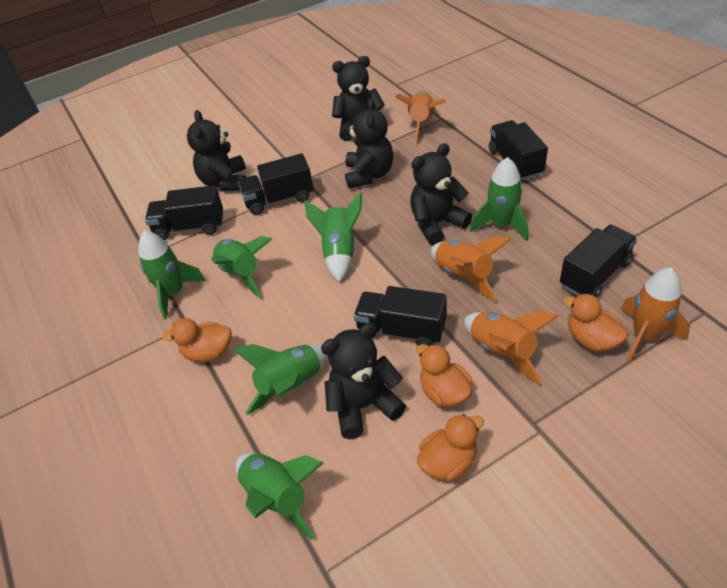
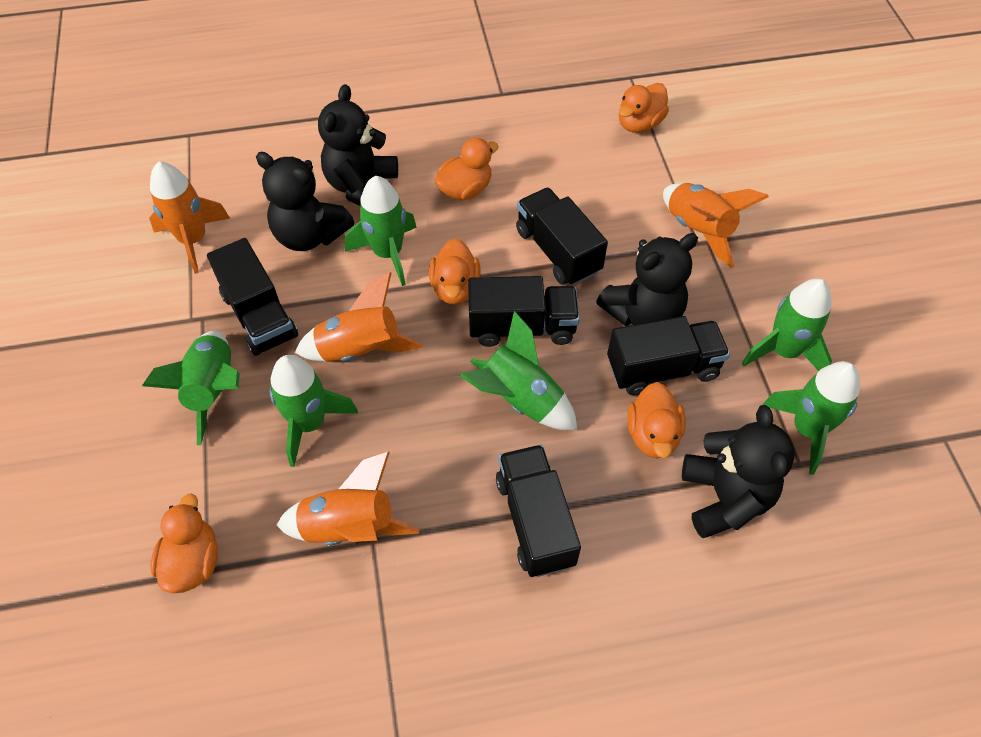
black teddy bear: 5 -> 4
orange duck: 4 -> 5

